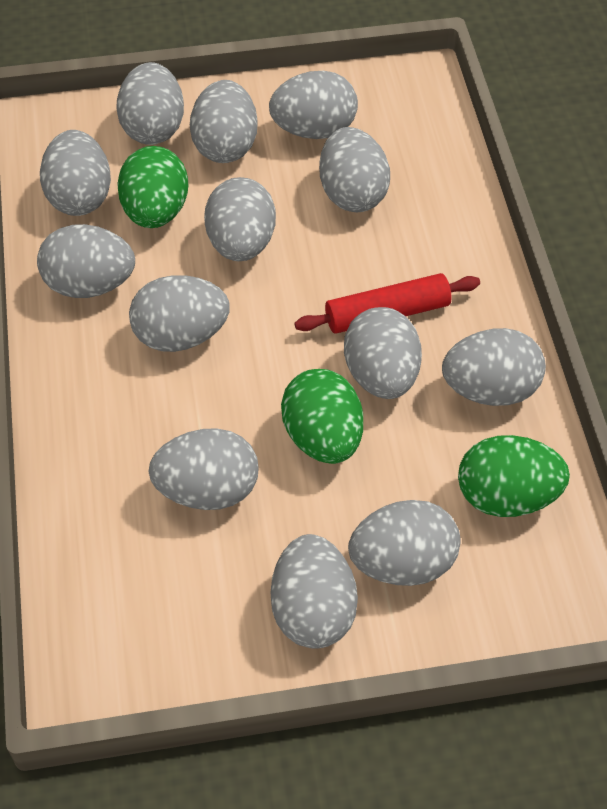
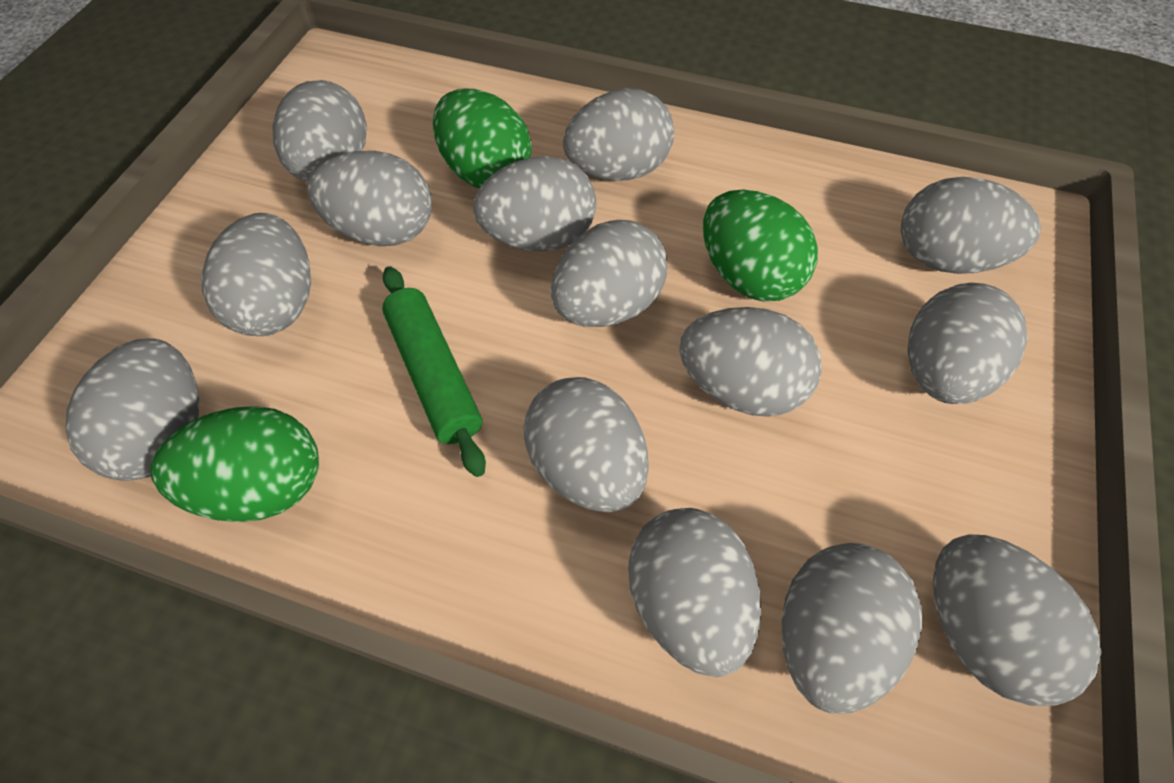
green rolling pin: 0 -> 1
grey egg: 13 -> 14
red rolling pin: 1 -> 0

